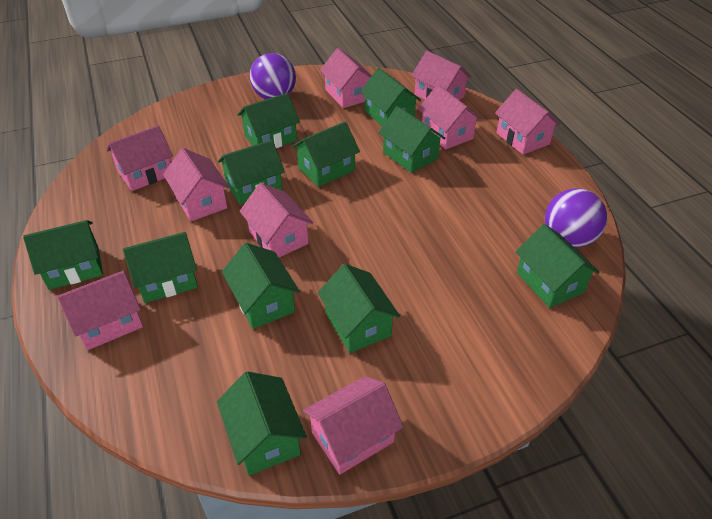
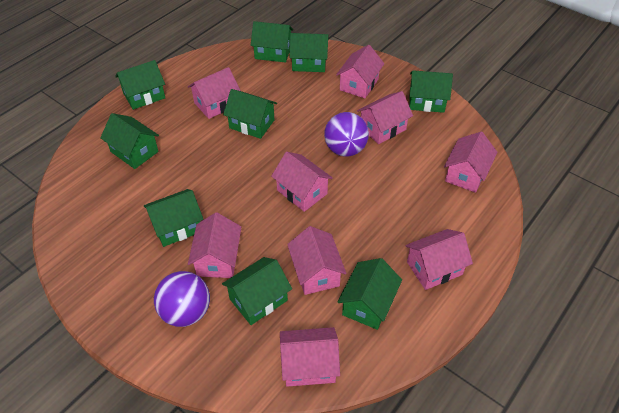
green house: 11 -> 9

